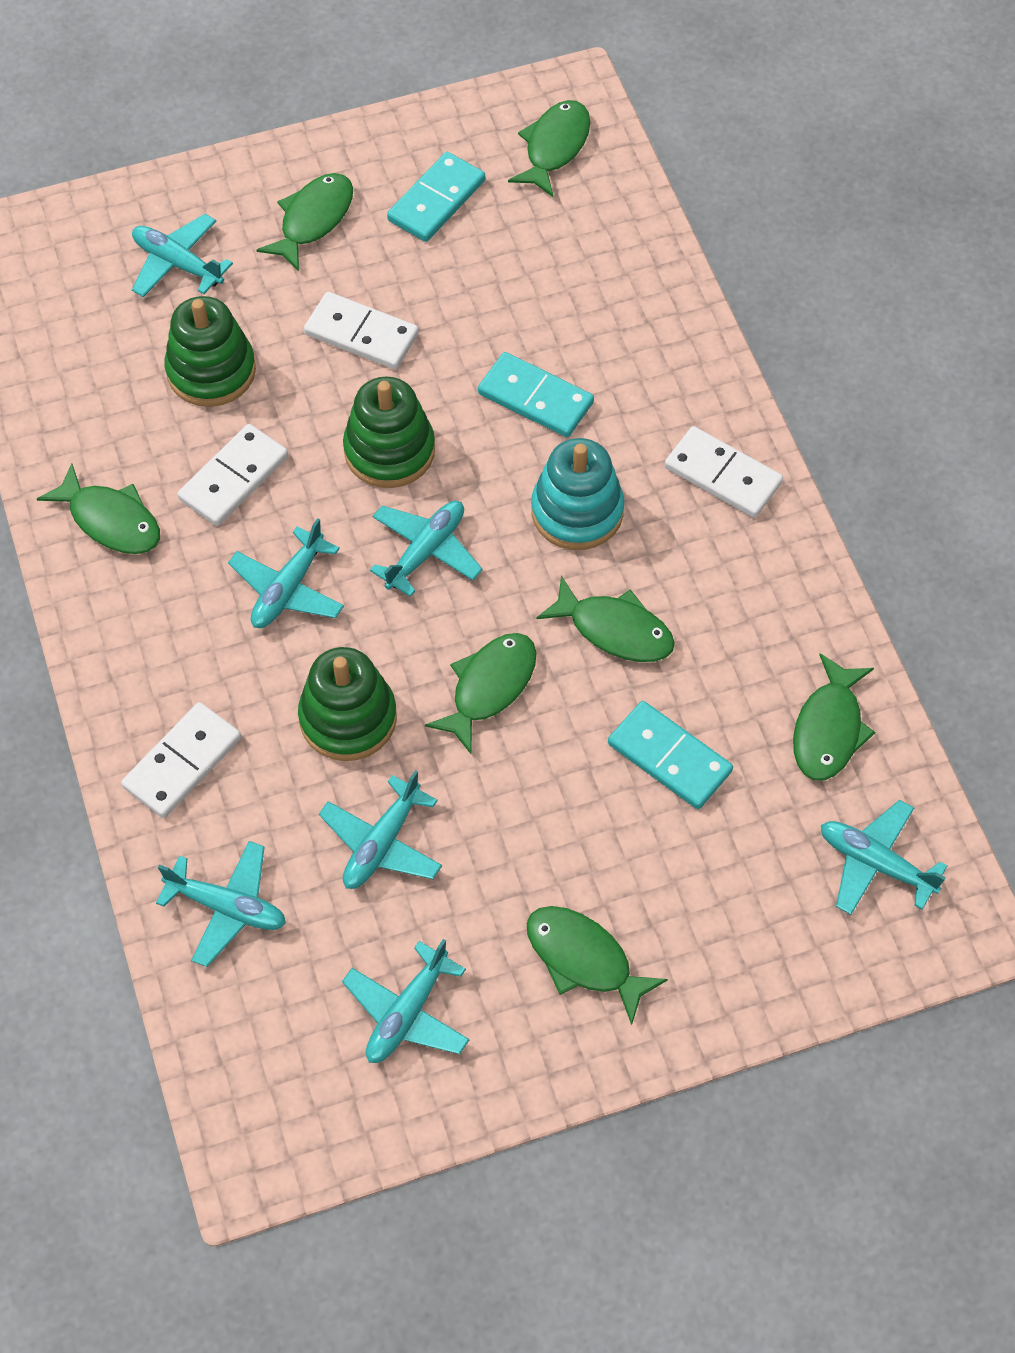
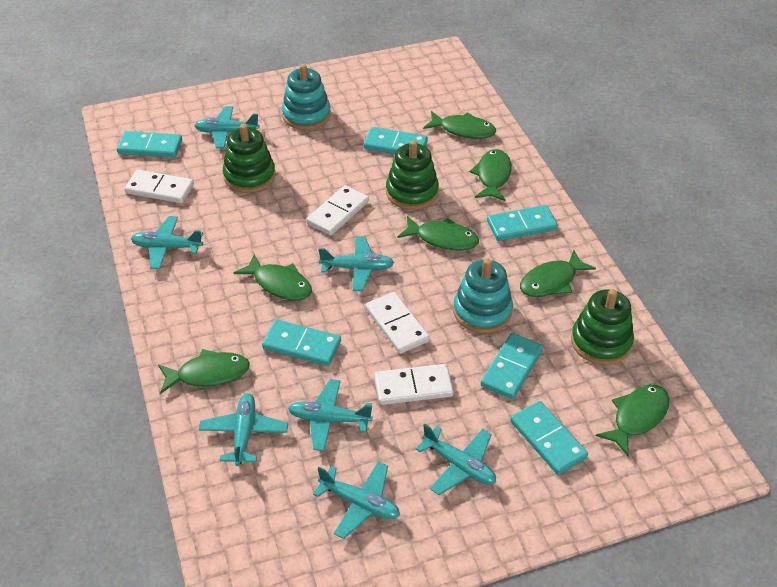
turquoise domino: 3 -> 6
turquoise stacking toy: 1 -> 2

